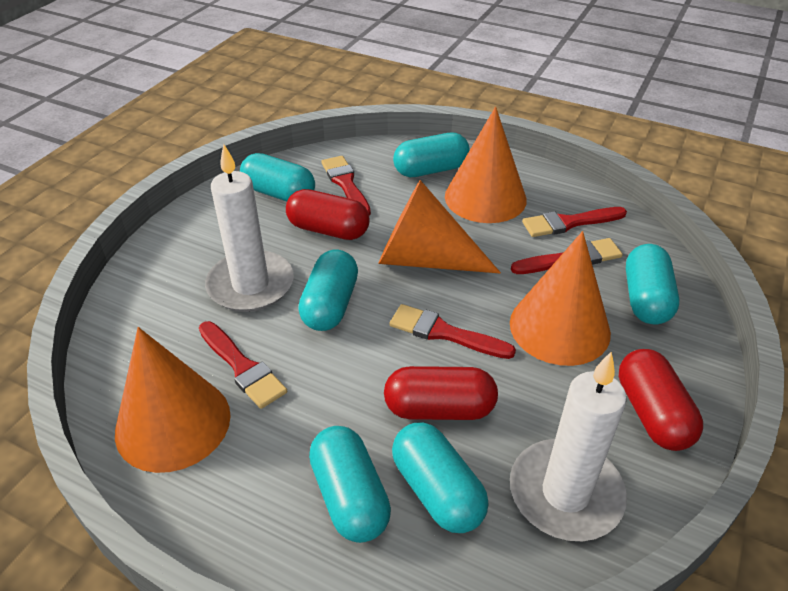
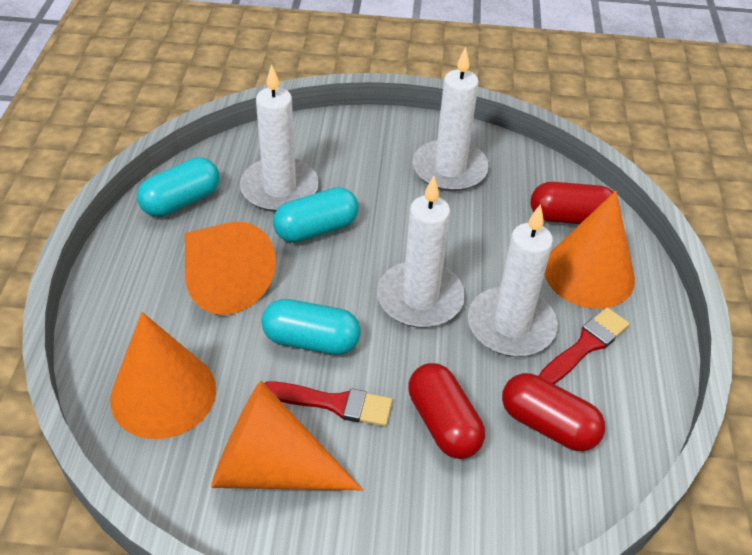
red brush: 5 -> 2
turquoise capsule: 6 -> 3
white candle: 2 -> 4

